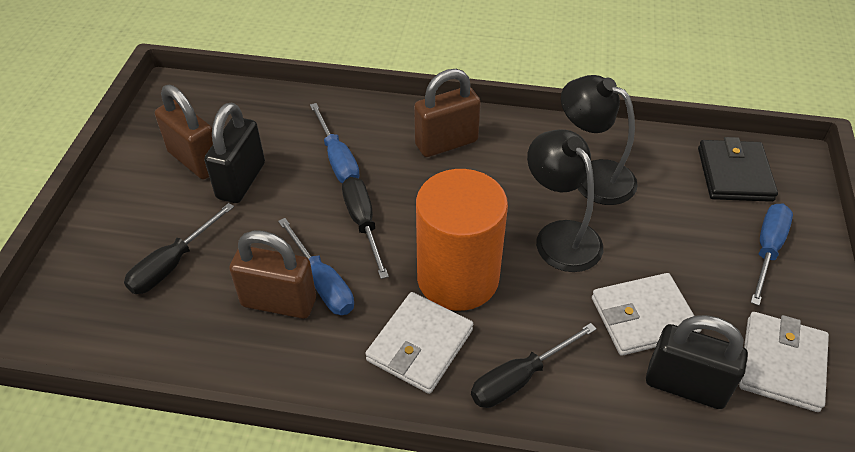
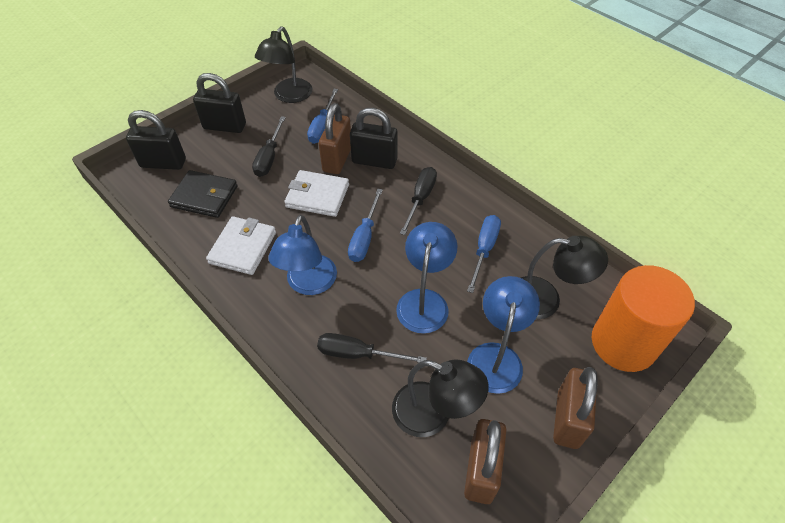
black lamp: 2 -> 3
black padlock: 2 -> 3
blue lamp: 0 -> 3
white wallet: 3 -> 2

